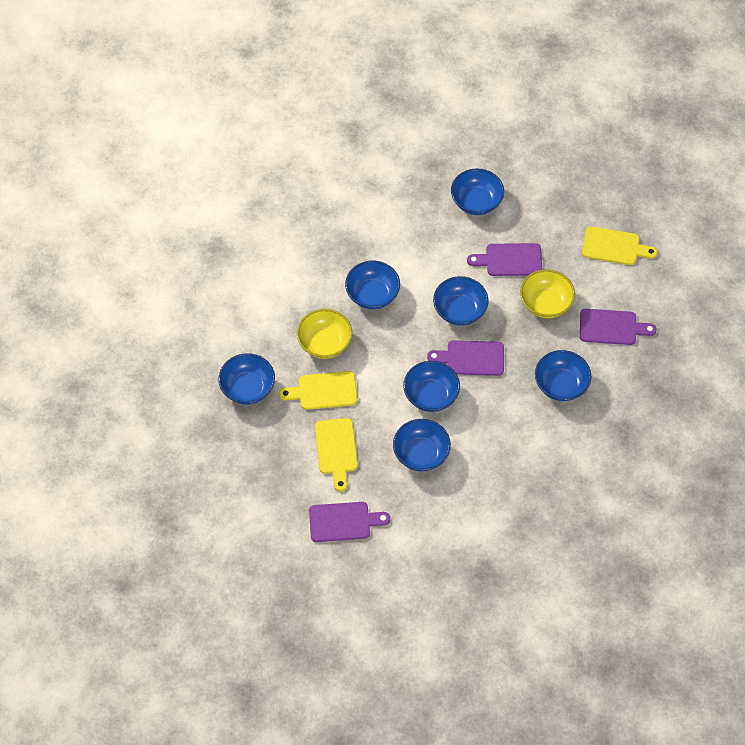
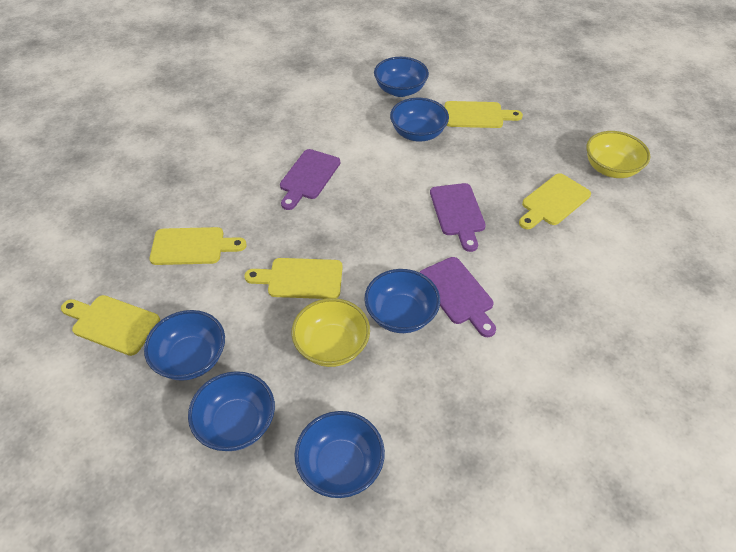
blue bowl: 7 -> 6
purple cutting board: 4 -> 3
yellow cutting board: 3 -> 5

